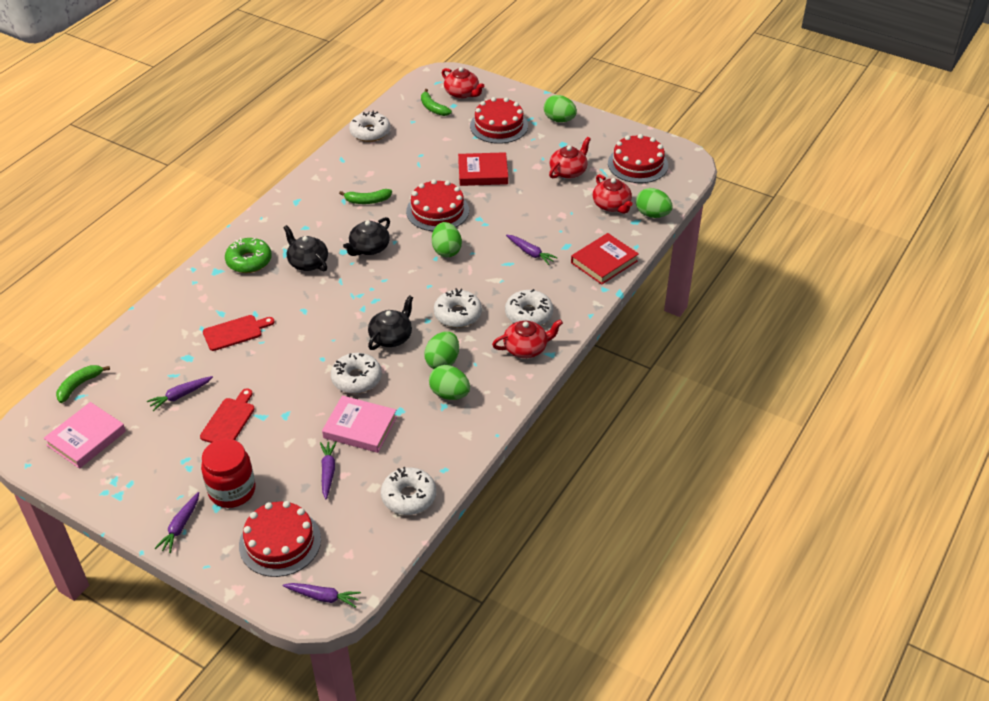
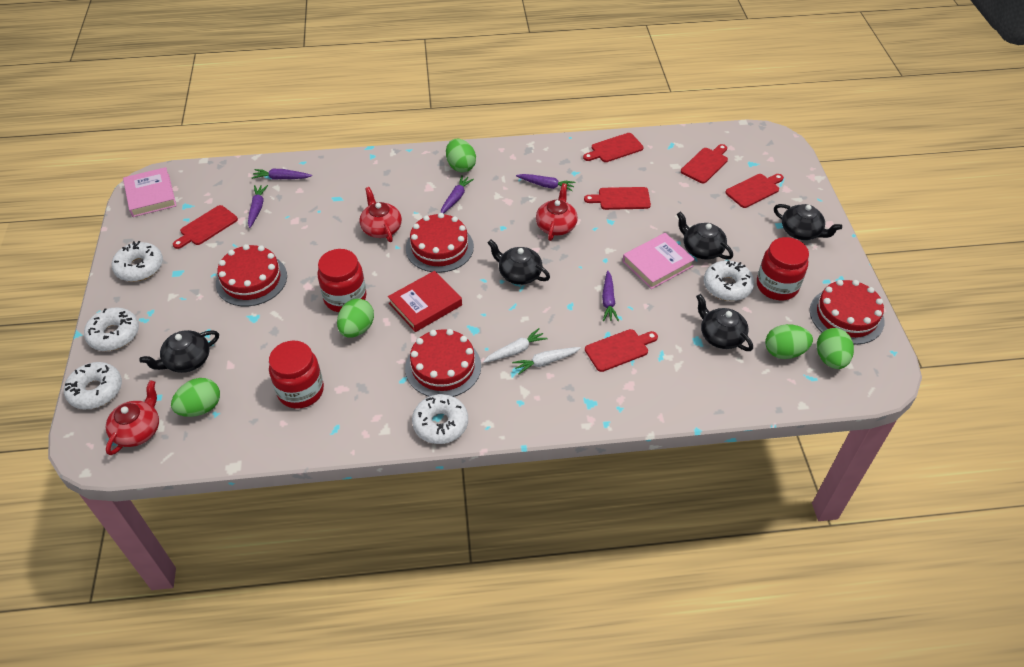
black teapot: 3 -> 5
green banana: 3 -> 0
green donut: 1 -> 0
red book: 2 -> 1
red cutting board: 2 -> 6
red jar: 1 -> 3
red teapot: 4 -> 3
white carrot: 0 -> 2

